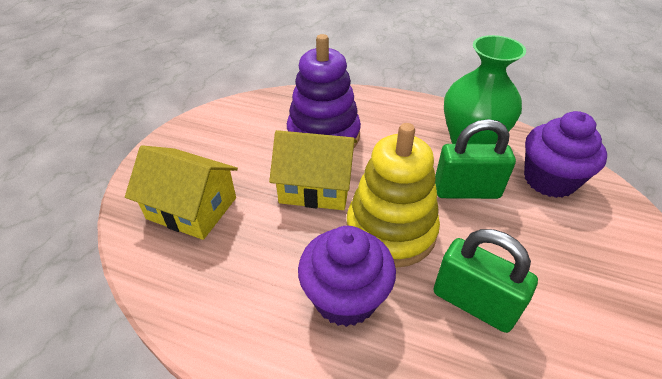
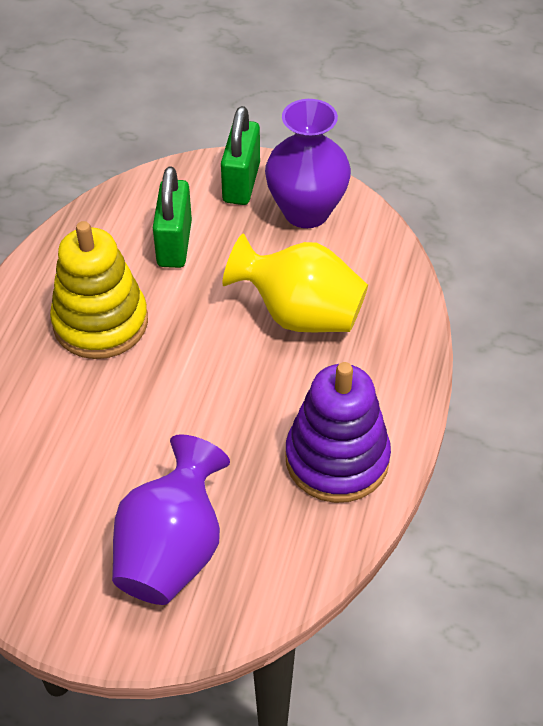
green vase: 1 -> 0
purple cupcake: 2 -> 0
purple vase: 0 -> 2
yellow house: 2 -> 0
yellow vase: 0 -> 1

